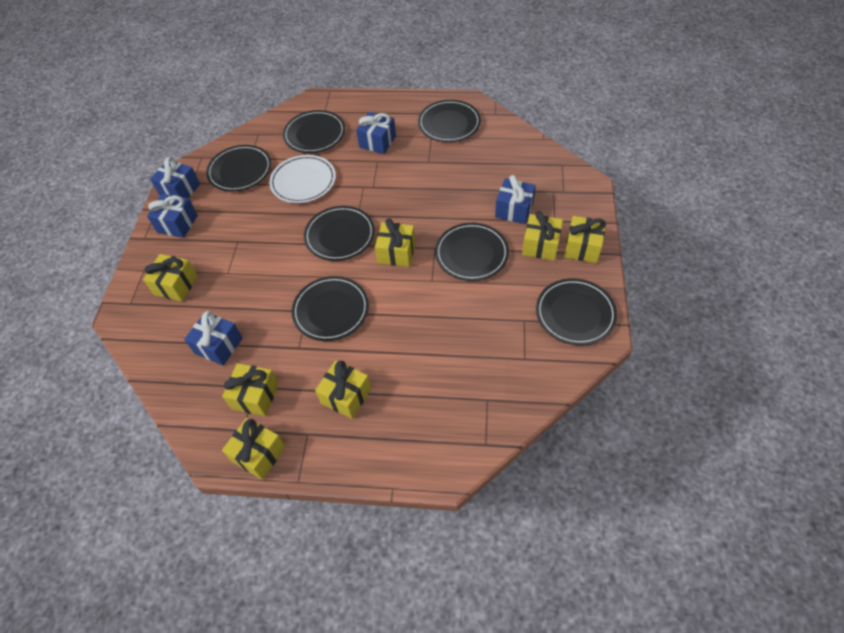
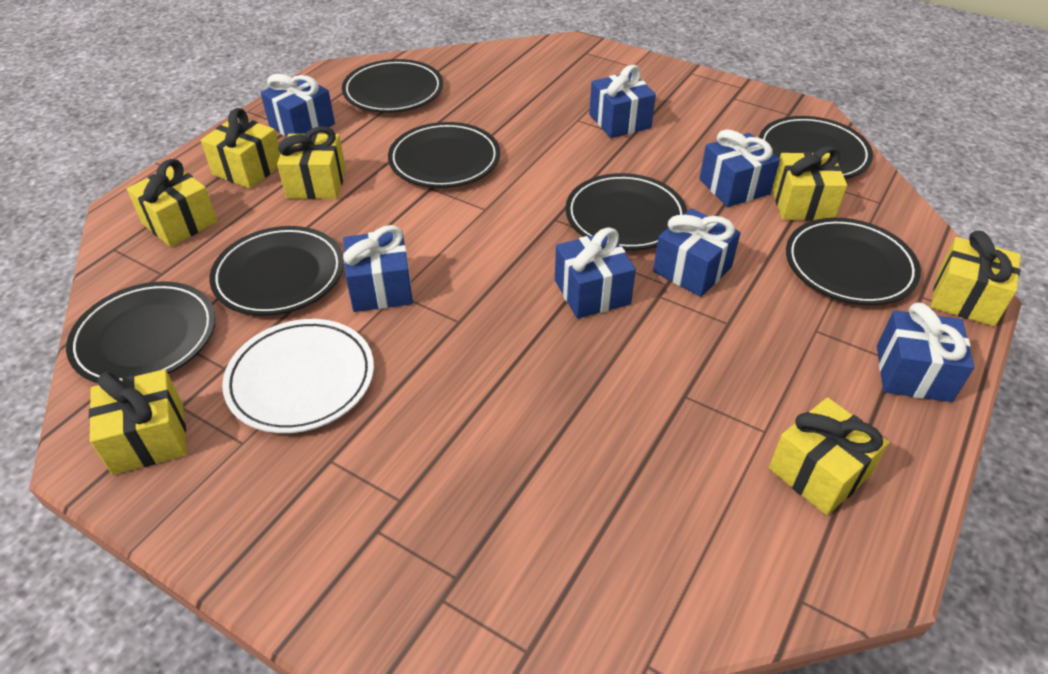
blue gift: 5 -> 7

